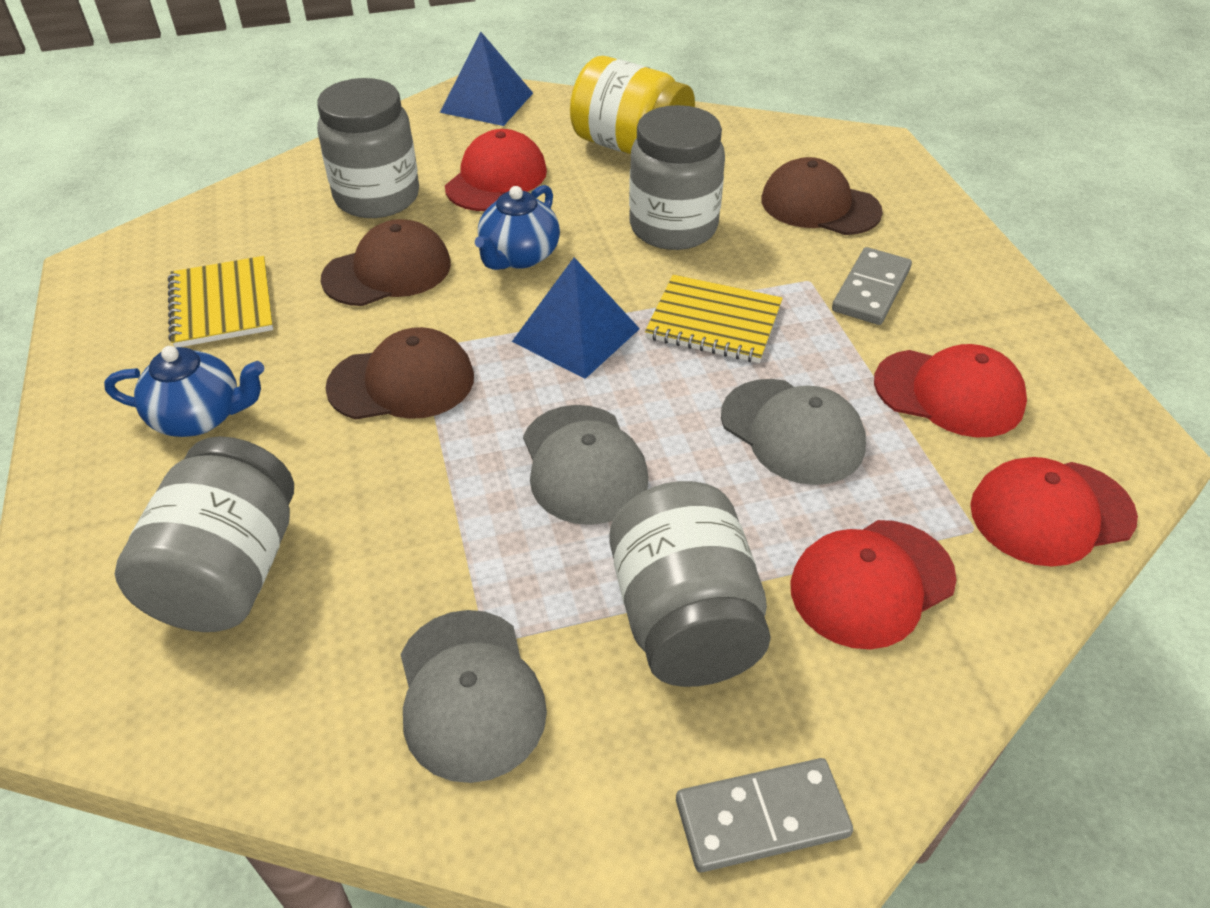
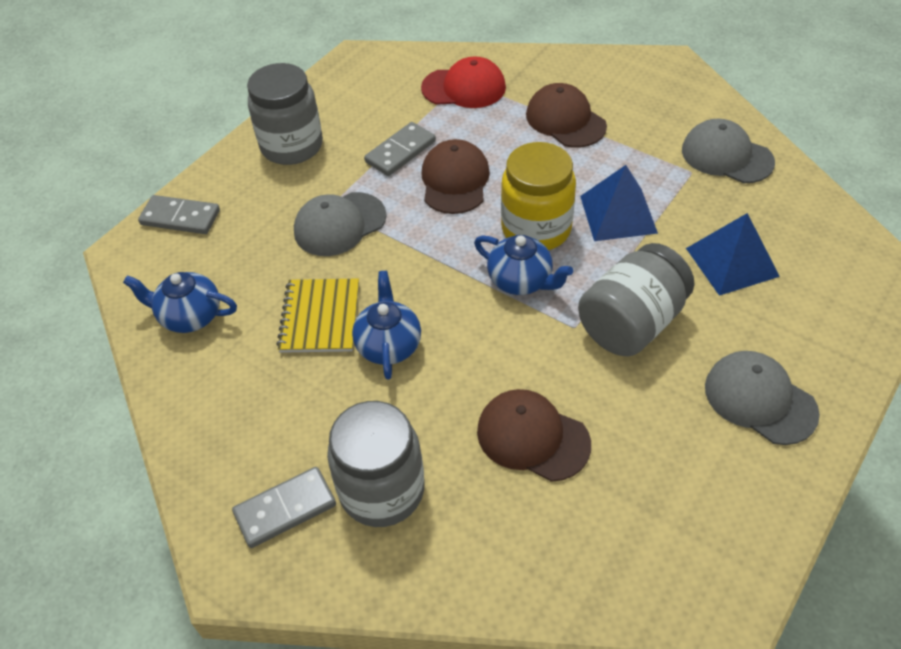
blue teapot: 2 -> 3
grey domino: 2 -> 3
grey jar: 4 -> 3
red cap: 4 -> 1
yellow notebook: 2 -> 1

